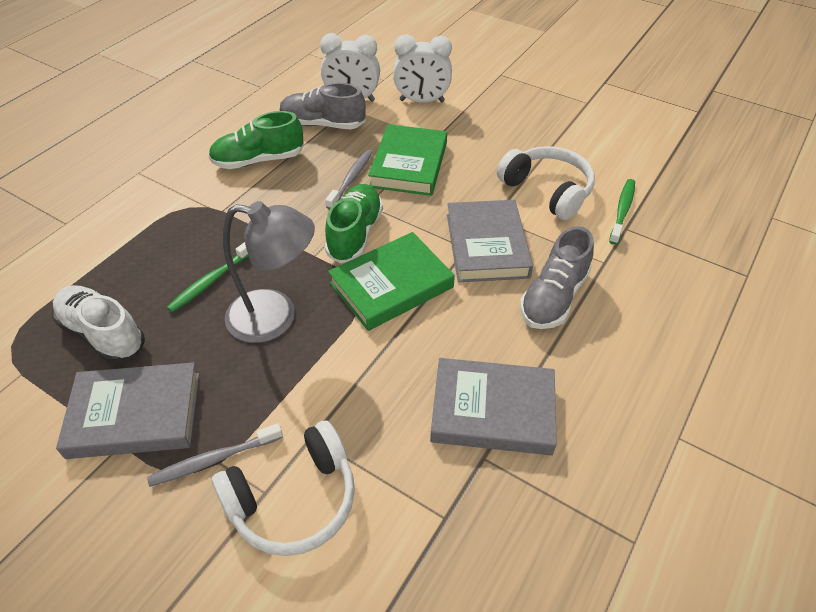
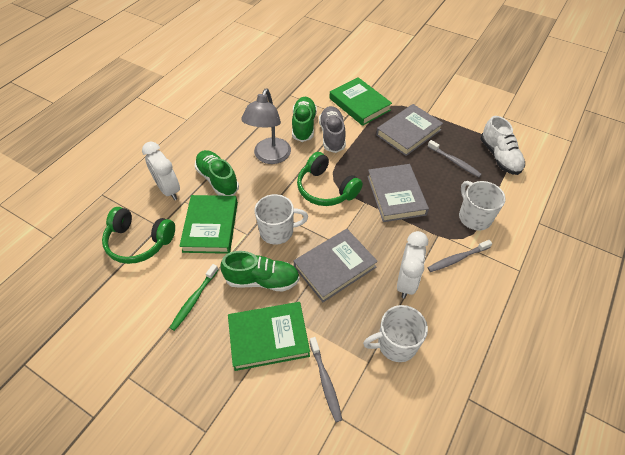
green book: 2 -> 3
green headphones: 0 -> 2
green shoe: 2 -> 3
green toothbrush: 2 -> 1
grey shoe: 2 -> 1
grey toothbrush: 2 -> 3
white headphones: 2 -> 0
white mug: 0 -> 3

